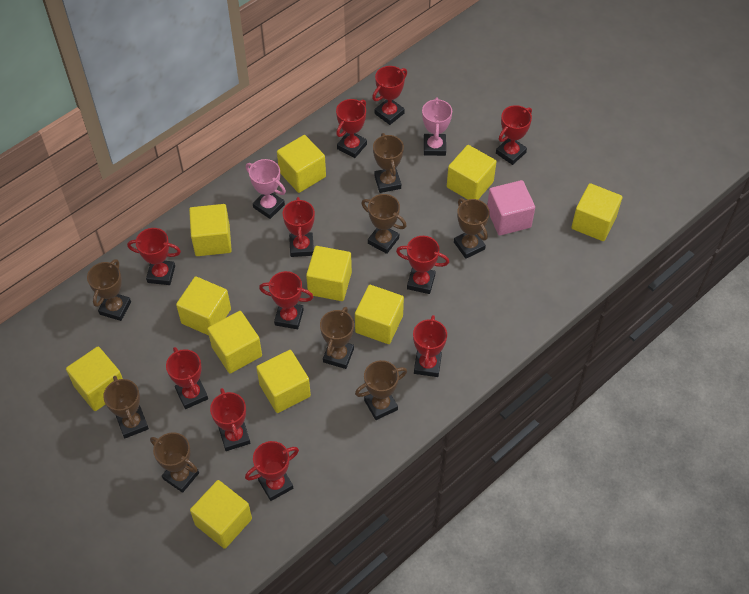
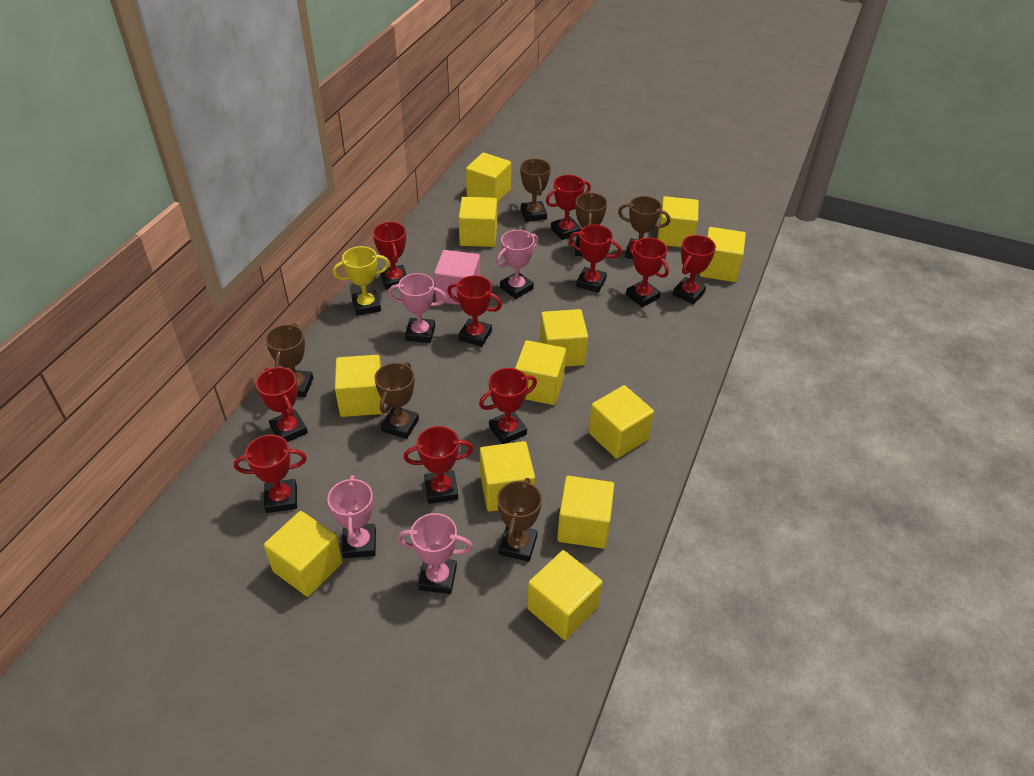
brown trophy: 8 -> 6
pink trophy: 2 -> 4
red trophy: 11 -> 10
yellow cube: 11 -> 12
yellow trophy: 0 -> 1

